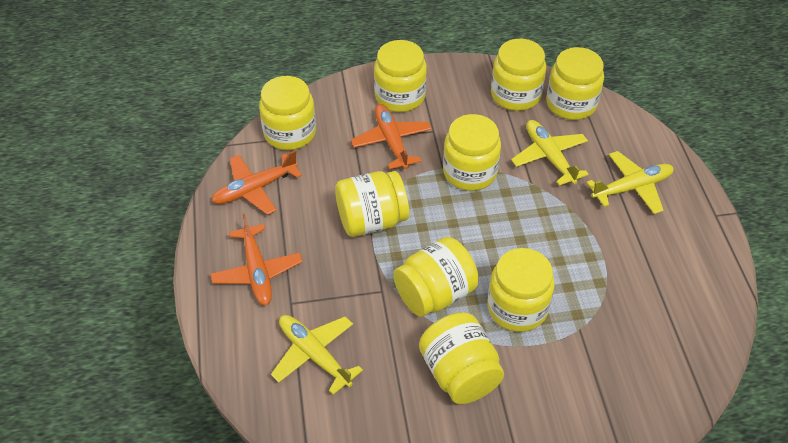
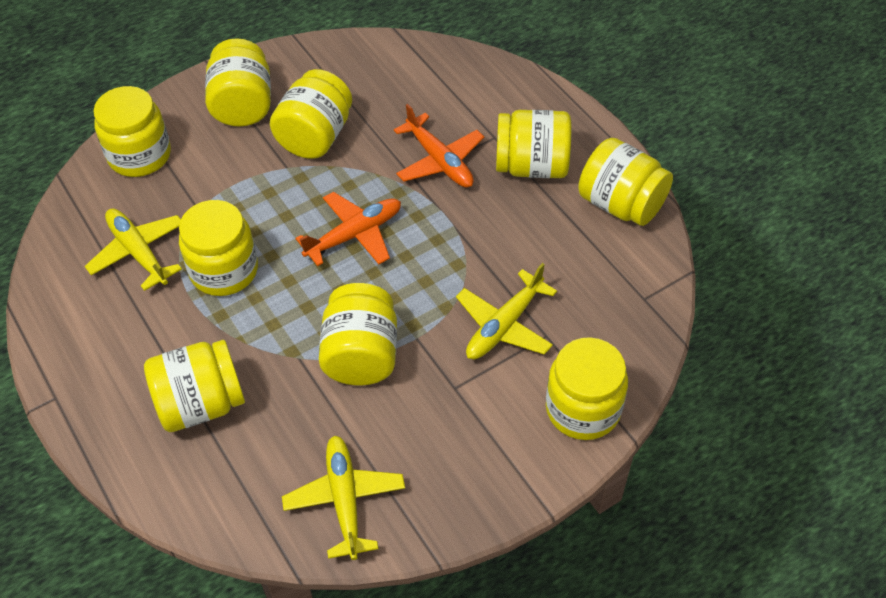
orange plane: 3 -> 2

